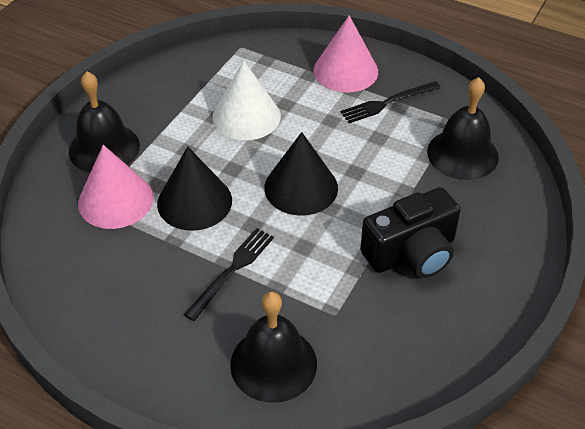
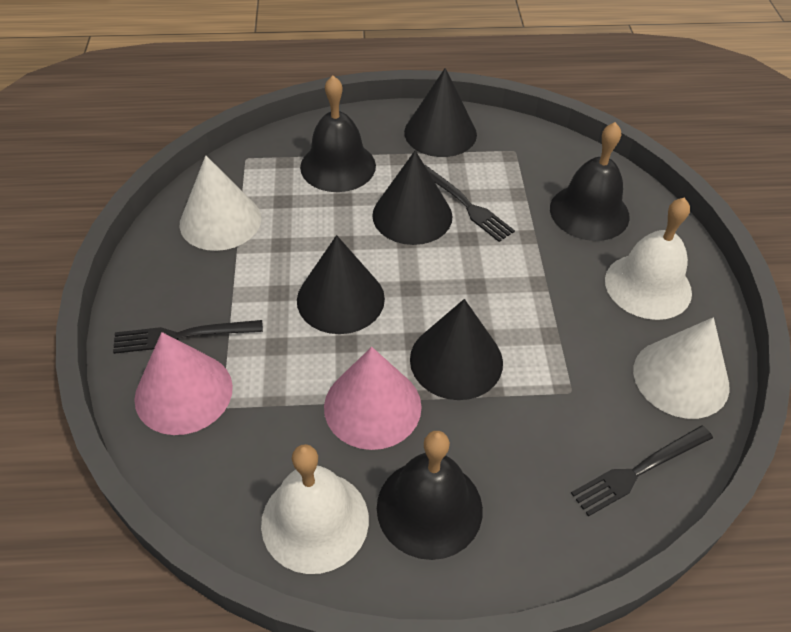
black camera: 1 -> 0
black cone: 2 -> 4
black fork: 2 -> 3
white bell: 0 -> 2
white cone: 1 -> 2

